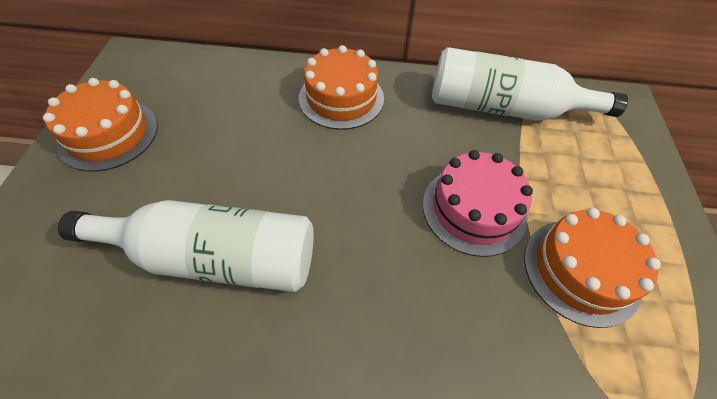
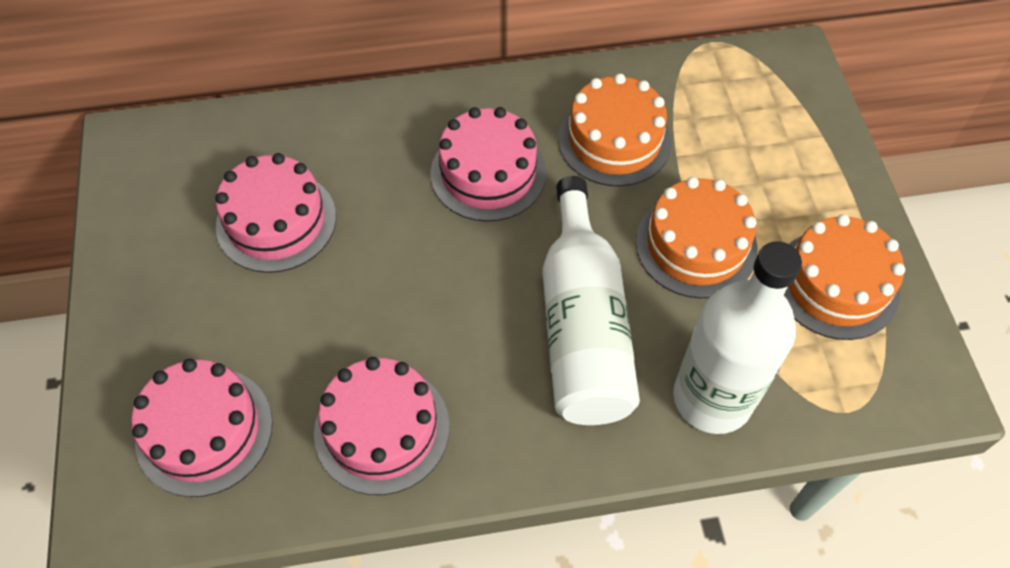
pink cake: 1 -> 4

